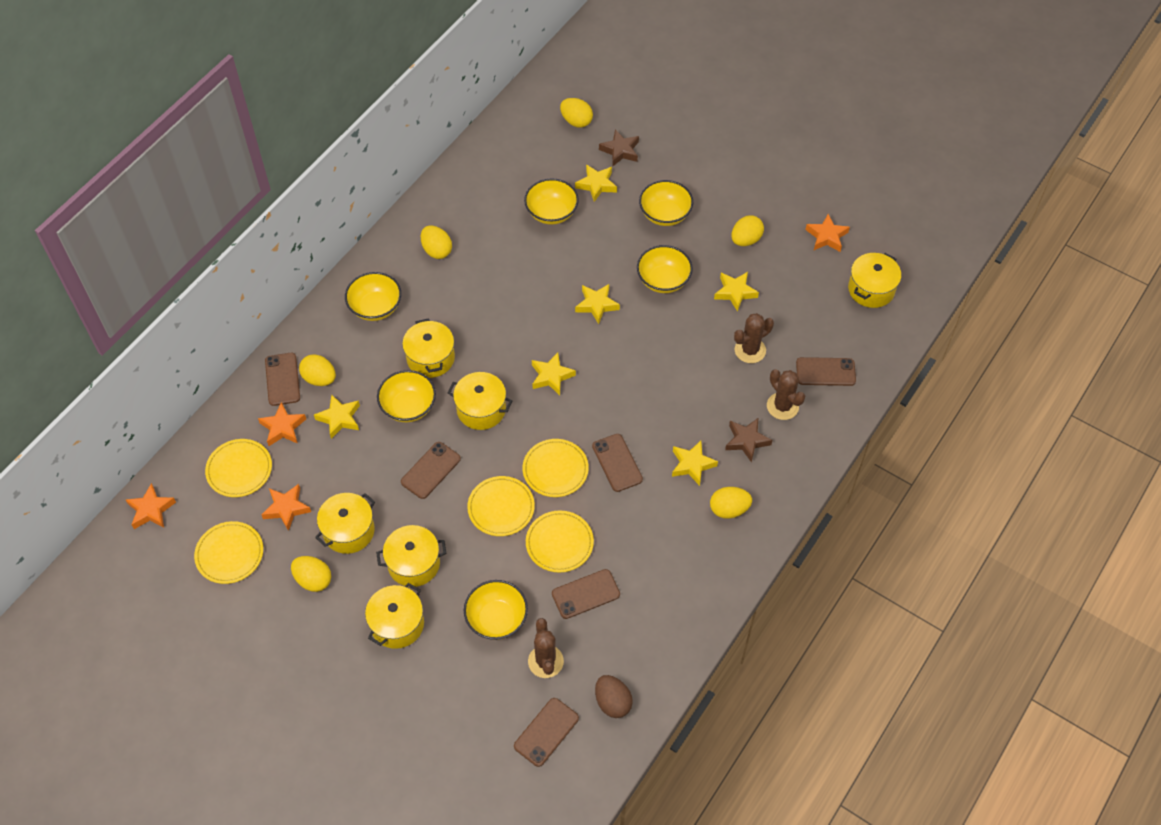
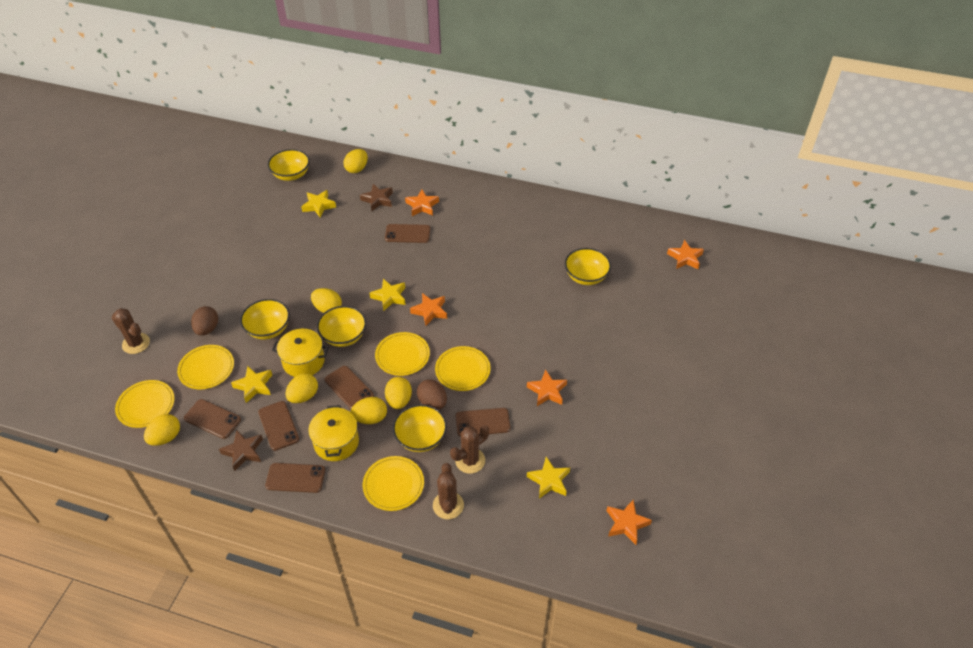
brown egg: 1 -> 2
orange star: 4 -> 5
yellow bowl: 6 -> 5
yellow pot: 6 -> 2
yellow star: 6 -> 4

